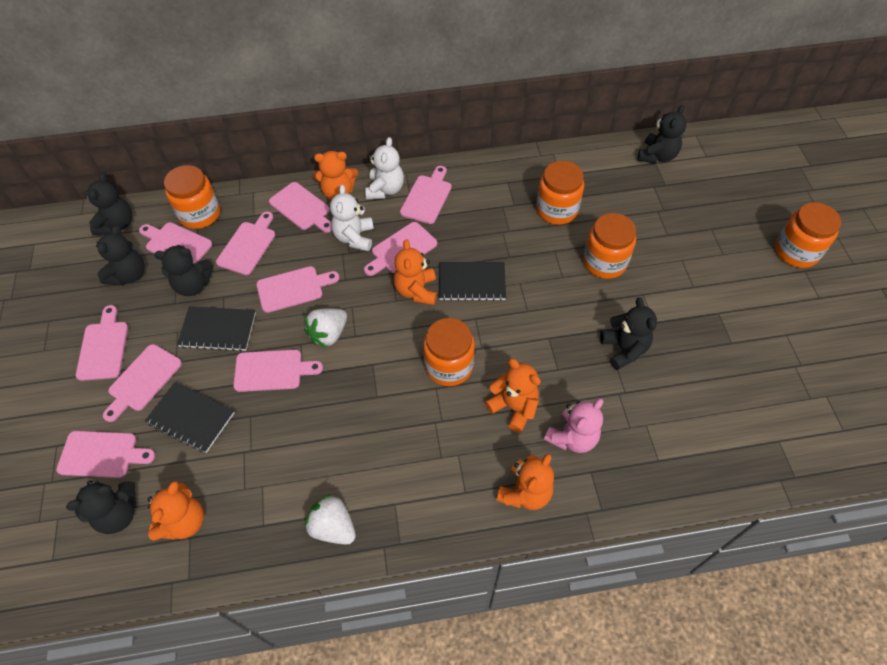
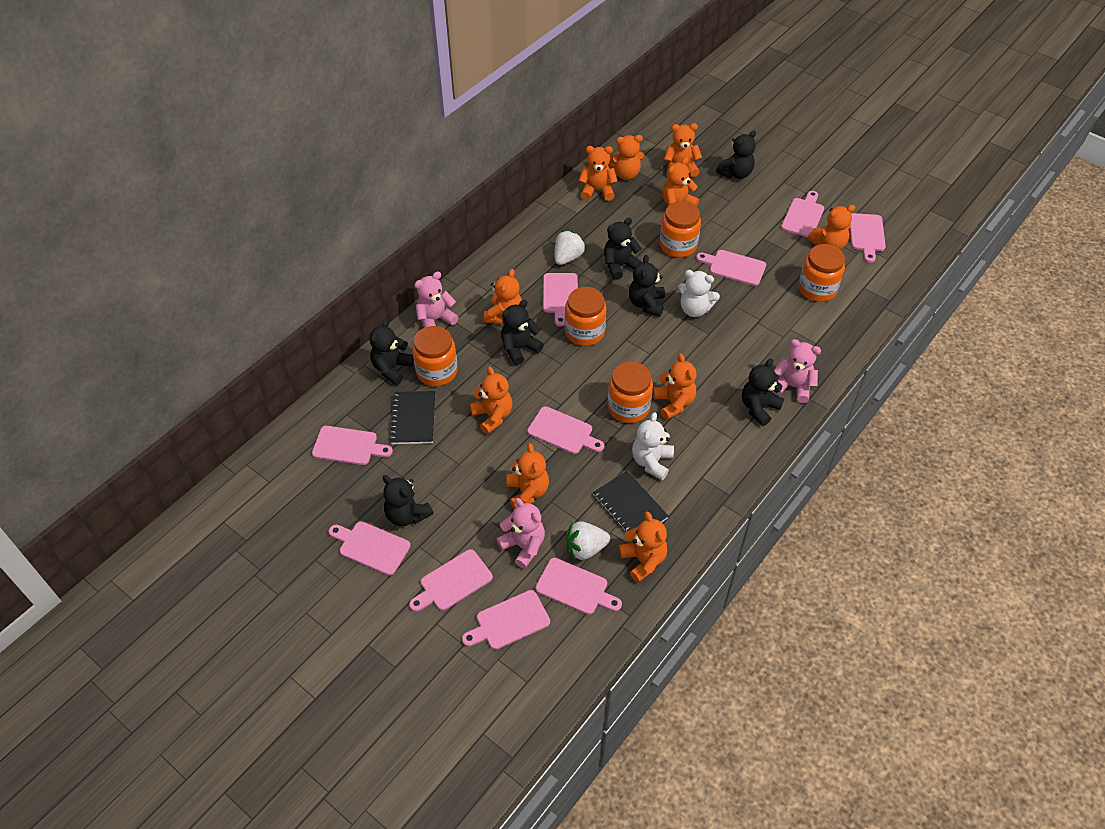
black notebook: 3 -> 2
black teddy bear: 6 -> 7
orange teddy bear: 5 -> 10
pink teddy bear: 1 -> 3

